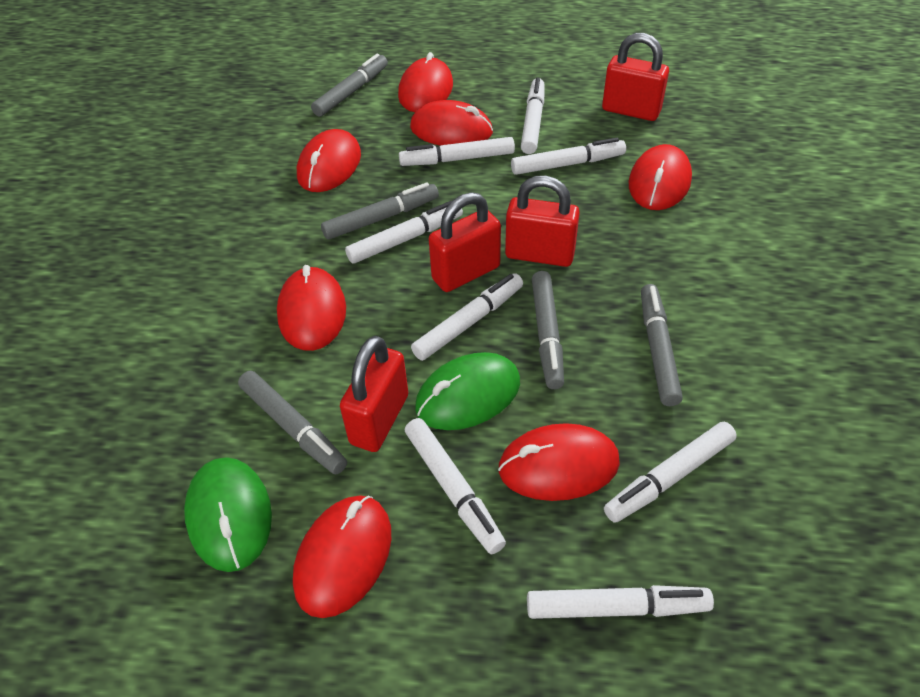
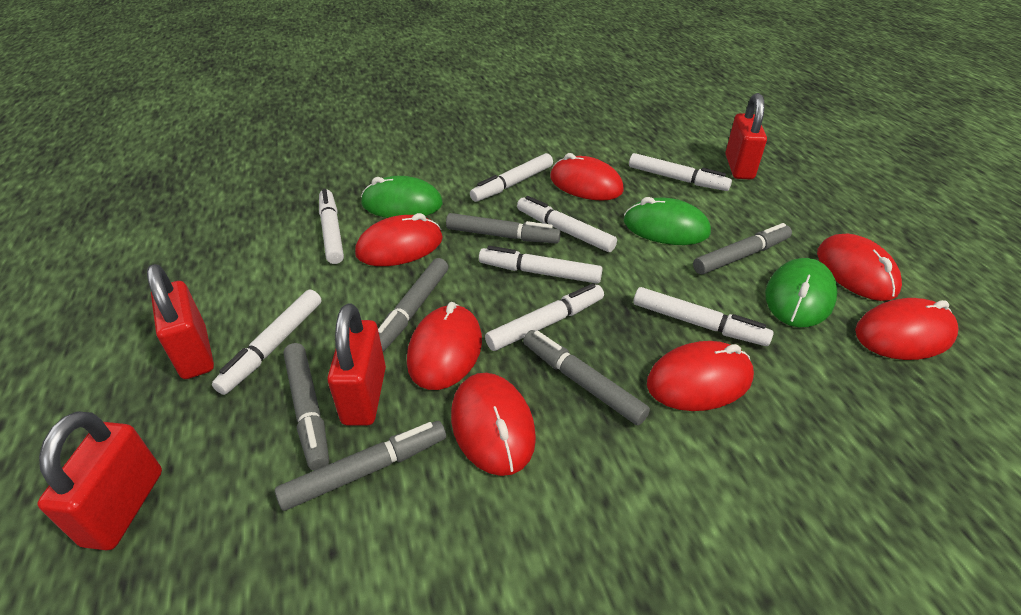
green mouse: 2 -> 3
grey marker: 5 -> 6

